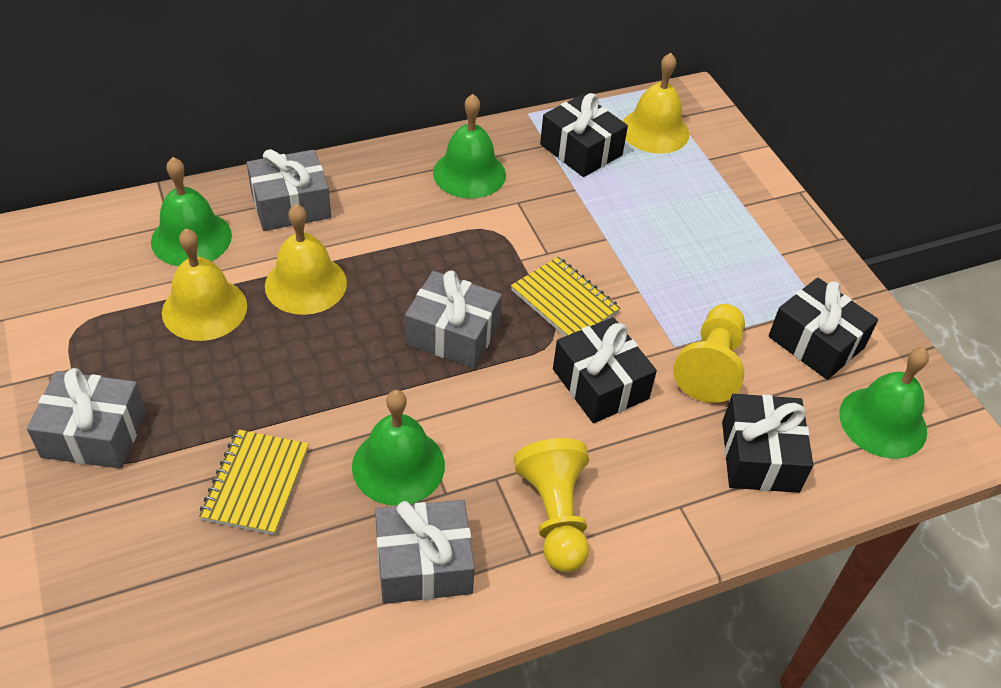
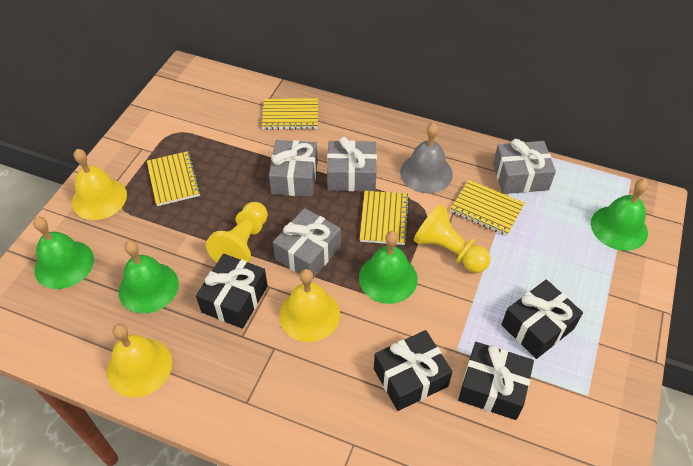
grey bell: 0 -> 1
yellow notebook: 2 -> 4

